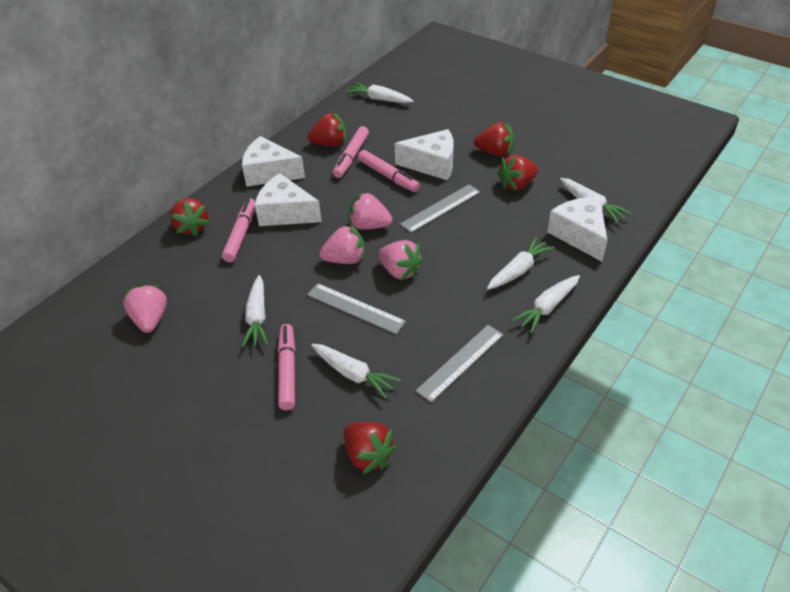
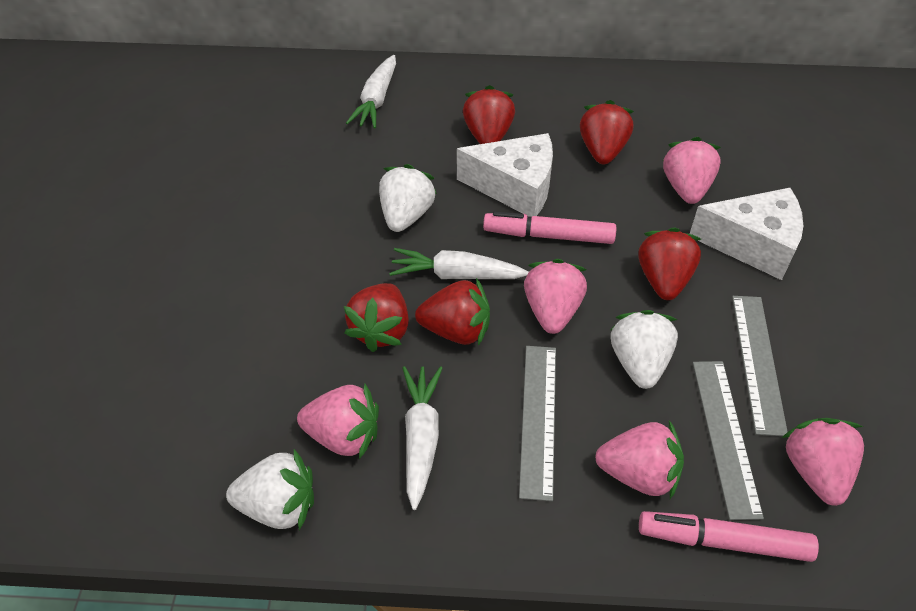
pink marker: 4 -> 2
pink strawberry: 4 -> 5
white carrot: 6 -> 3
white cheese: 4 -> 2
white strawberry: 0 -> 3

